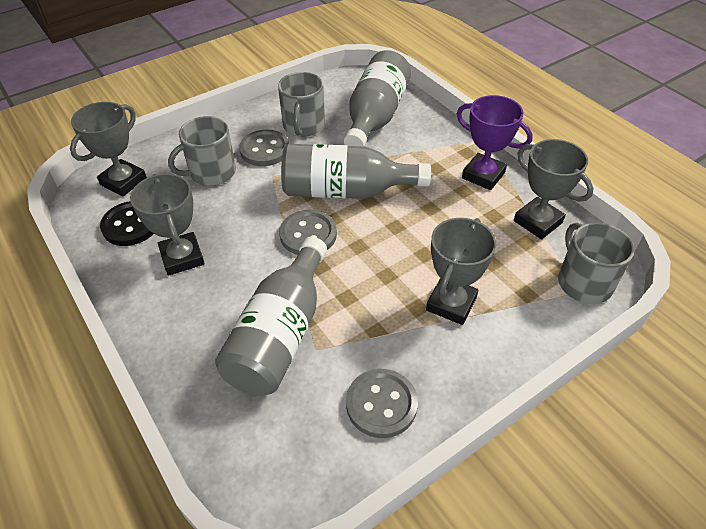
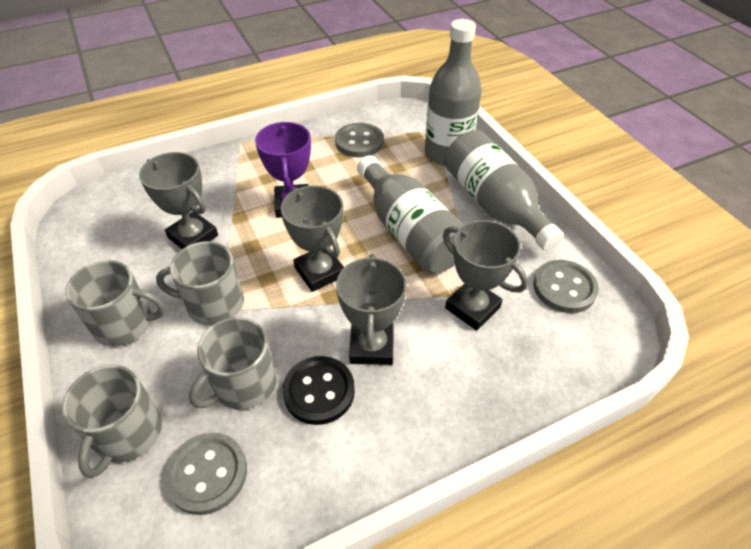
grey mug: 3 -> 4

